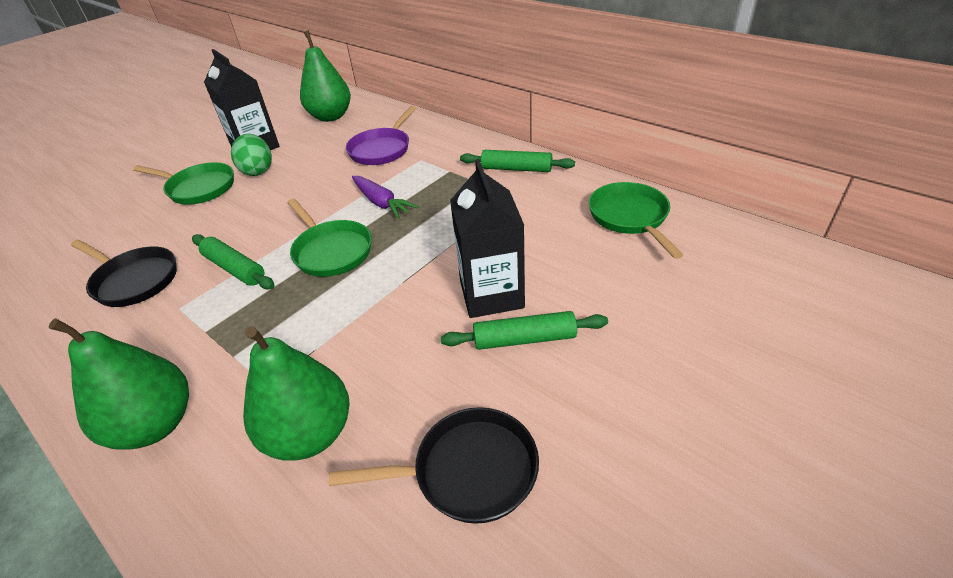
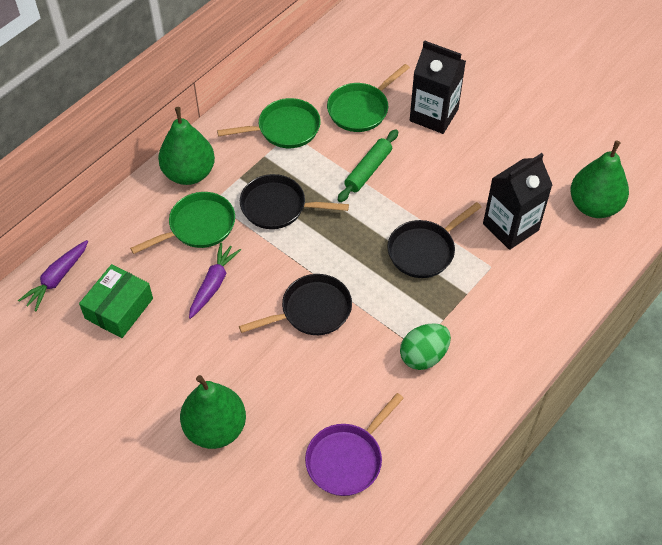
black pan: 2 -> 3
green box: 0 -> 1
green rolling pin: 3 -> 1
purple carrot: 1 -> 2

